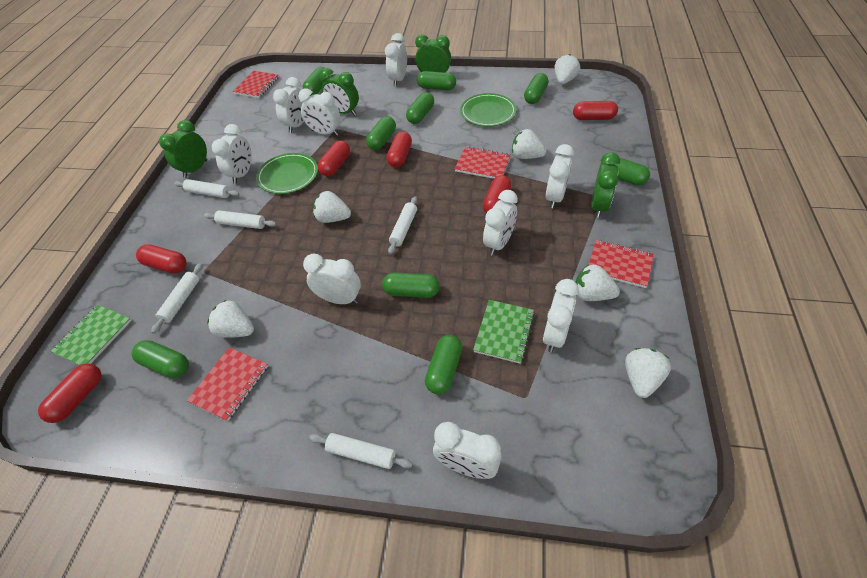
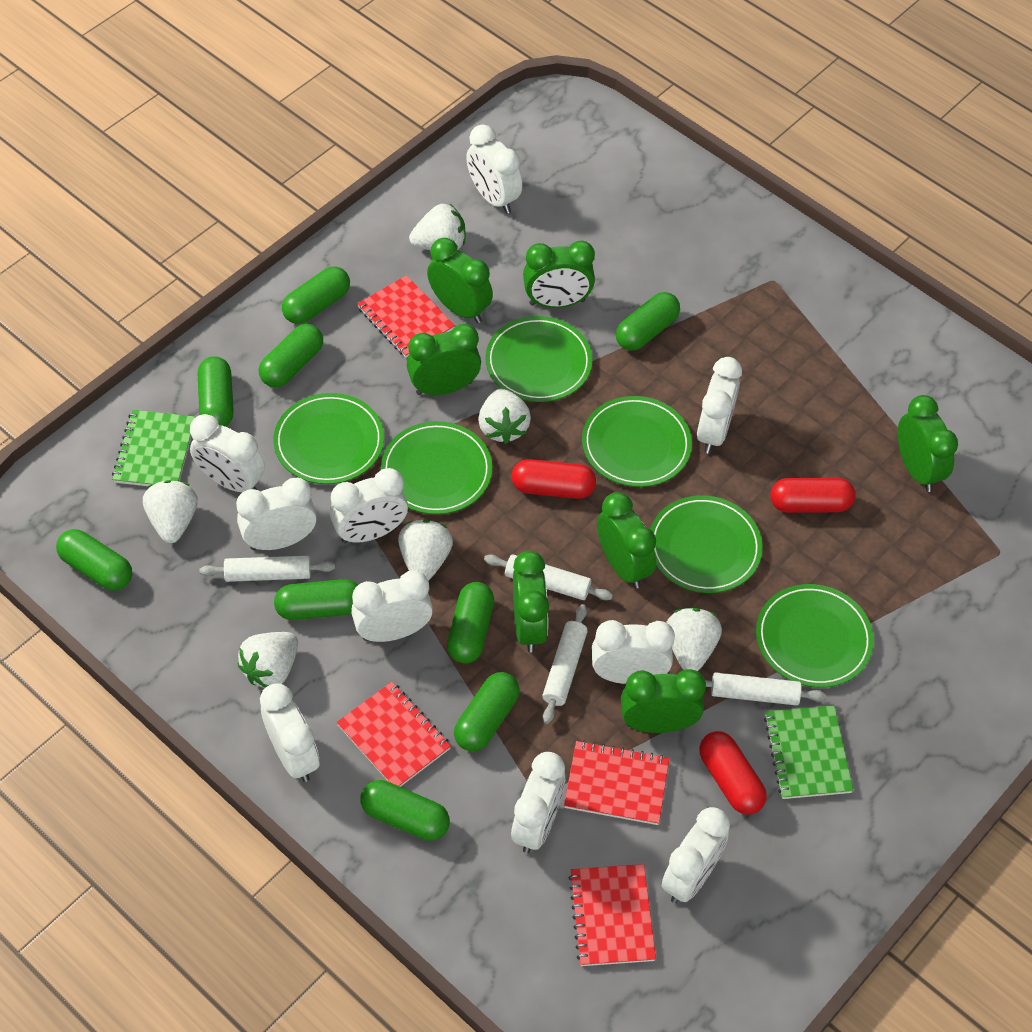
green clock: 4 -> 7
green plate: 2 -> 6
red capsule: 6 -> 3
white clock: 9 -> 10
white rolling pin: 5 -> 4

